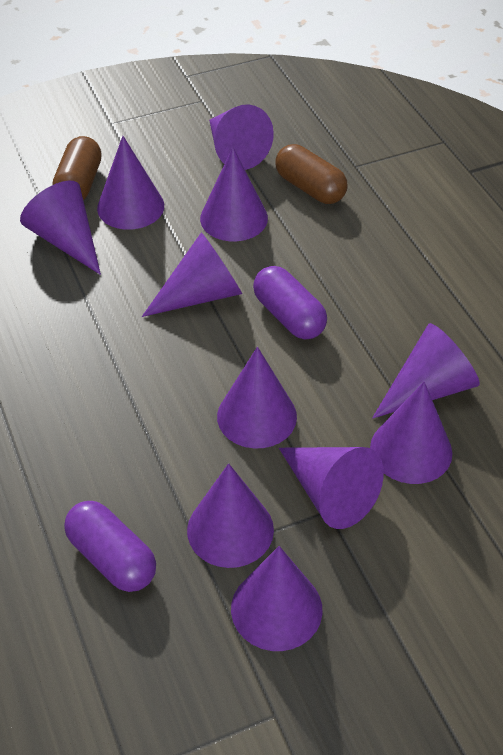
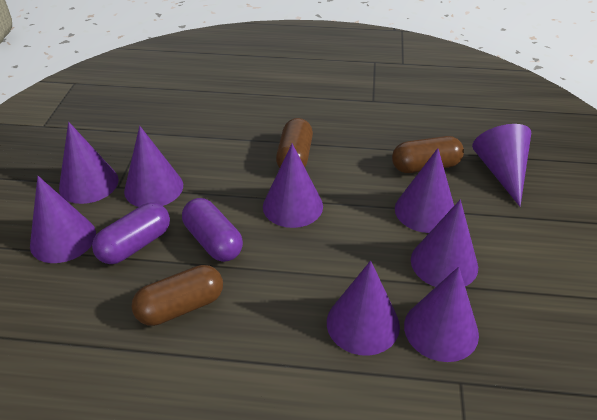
brown capsule: 2 -> 3
purple cone: 11 -> 9

